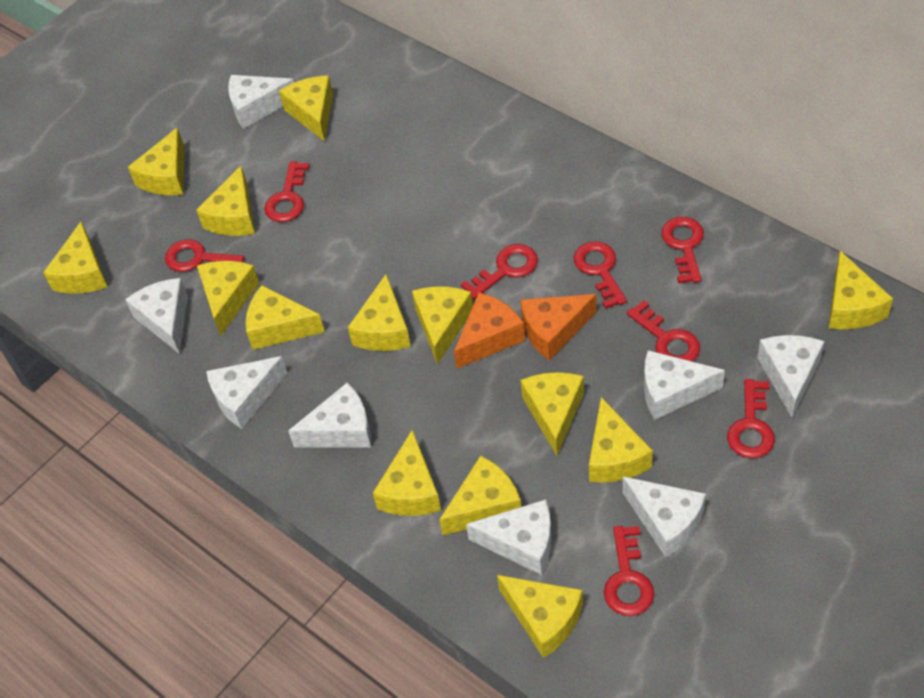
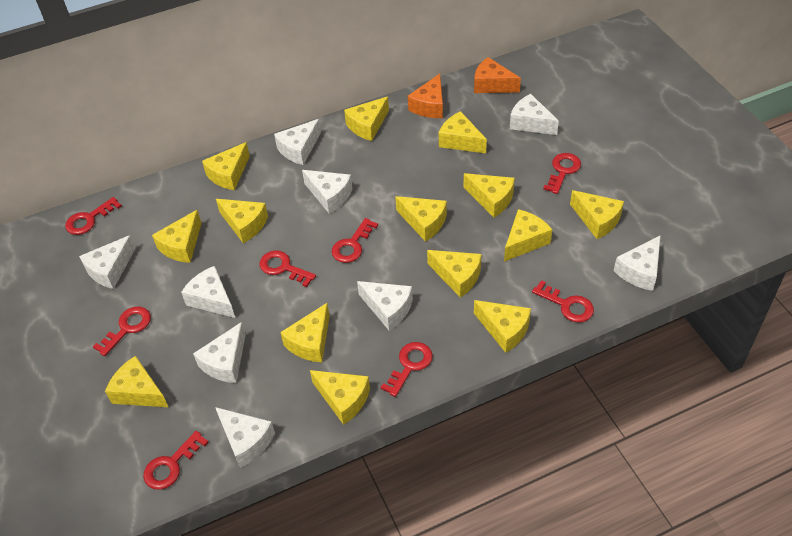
white cheese: 8 -> 9

